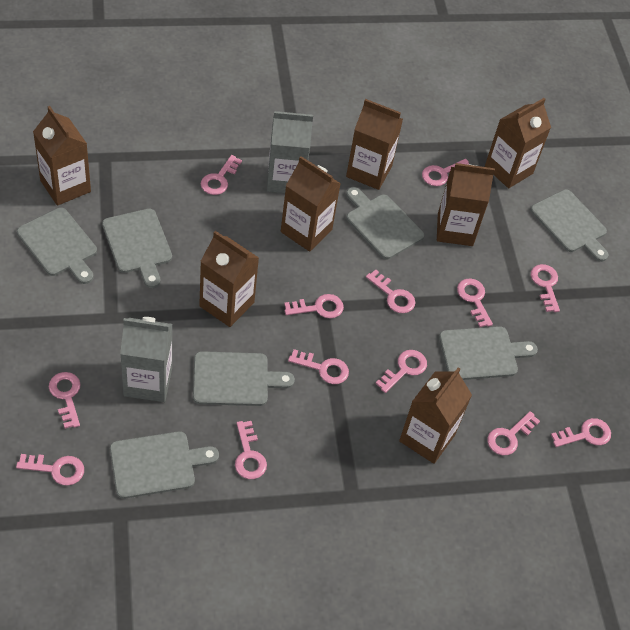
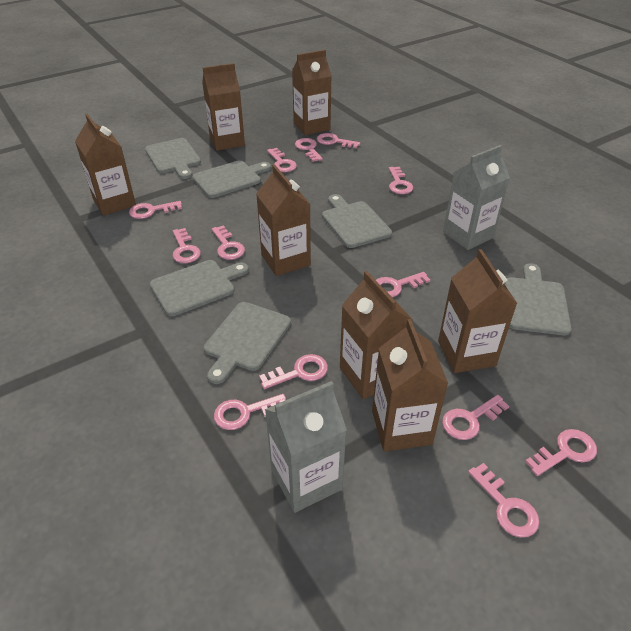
grey cutting board: 7 -> 6

